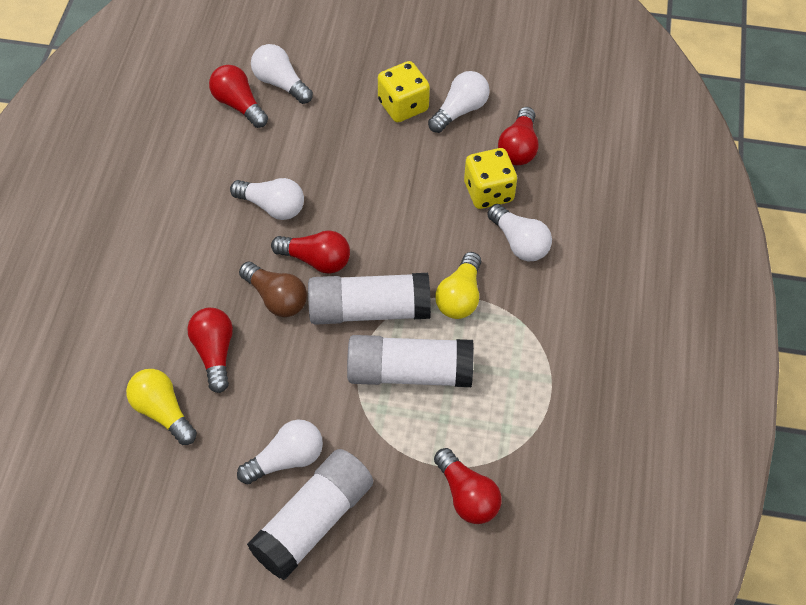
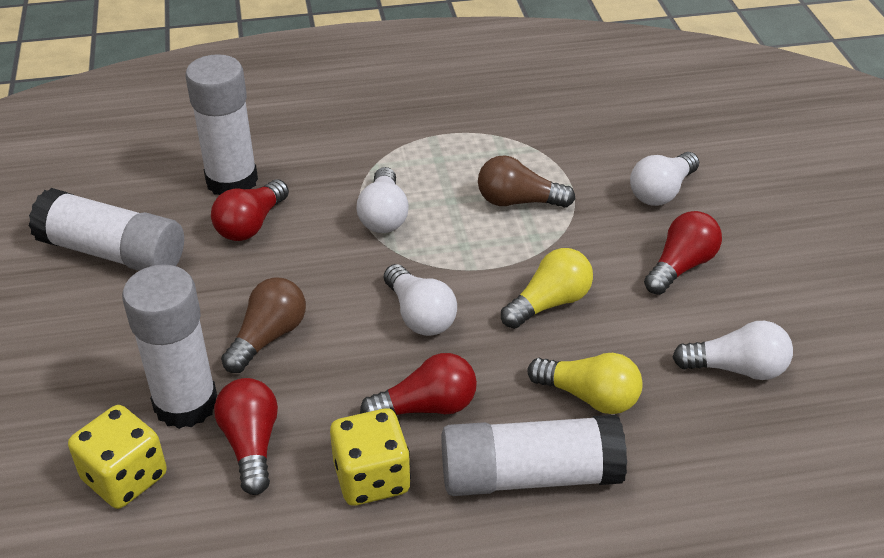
brown light bulb: 1 -> 2
red light bulb: 5 -> 4
white glue stick: 3 -> 4
white light bulb: 5 -> 4

